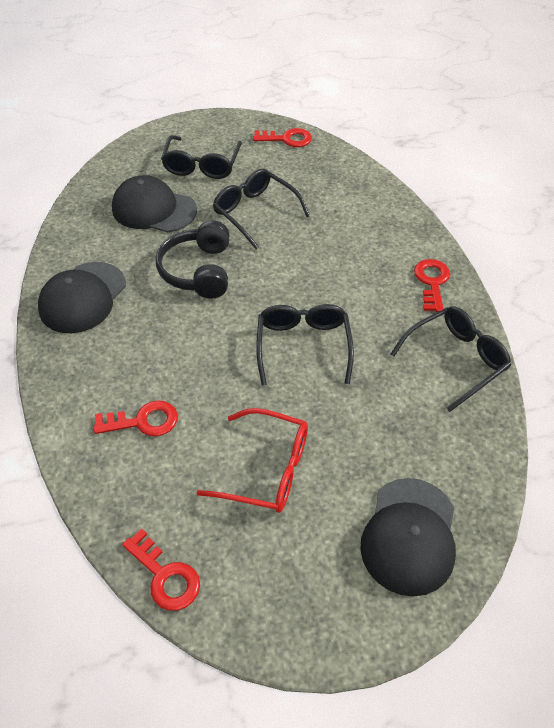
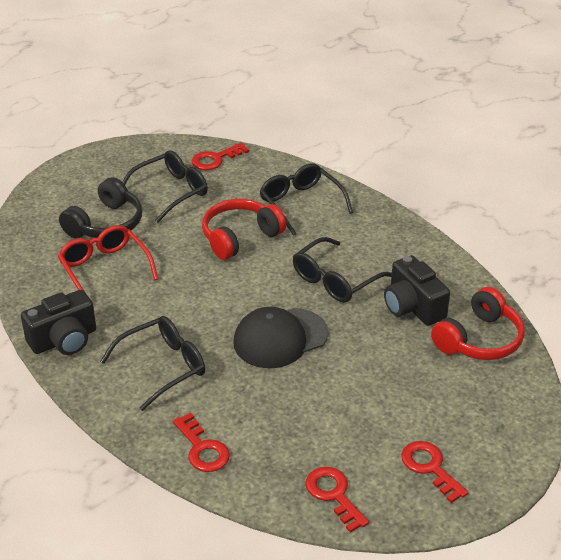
black camera: 0 -> 2
black cap: 3 -> 1
red headphones: 0 -> 2

